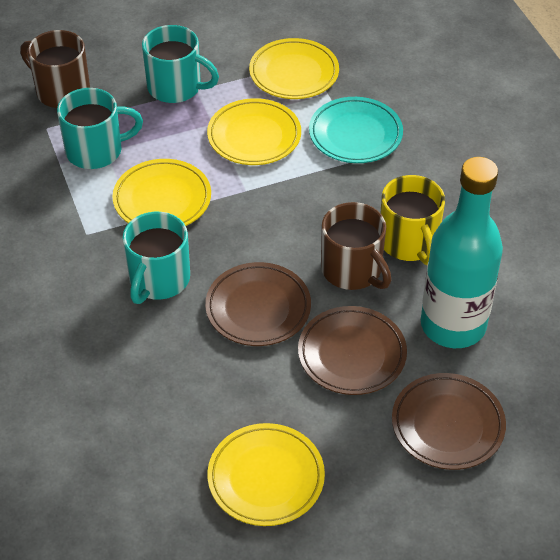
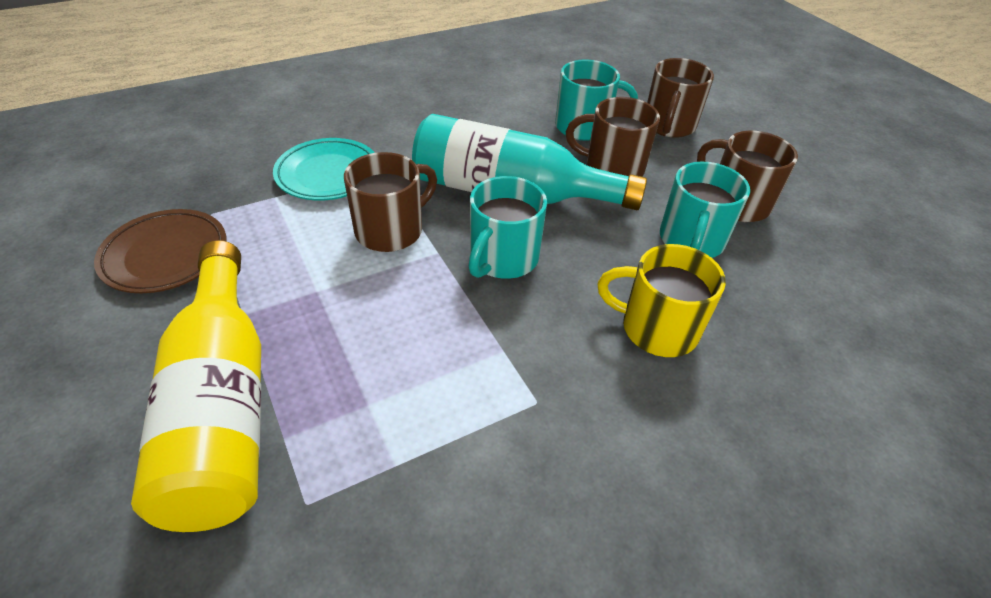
brown mug: 2 -> 4
brown plate: 3 -> 1
yellow bottle: 0 -> 1
yellow plate: 4 -> 0

